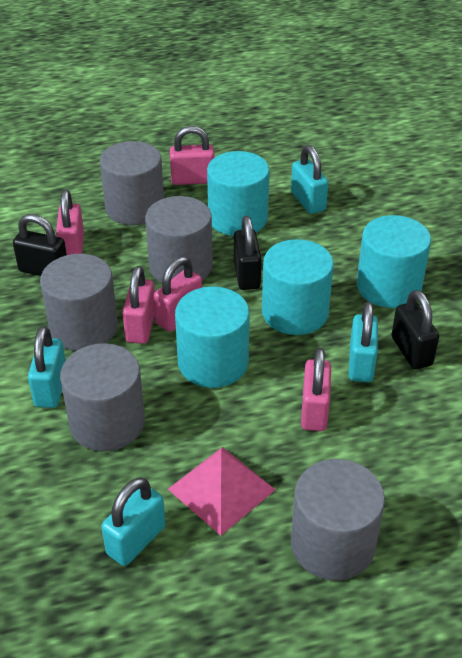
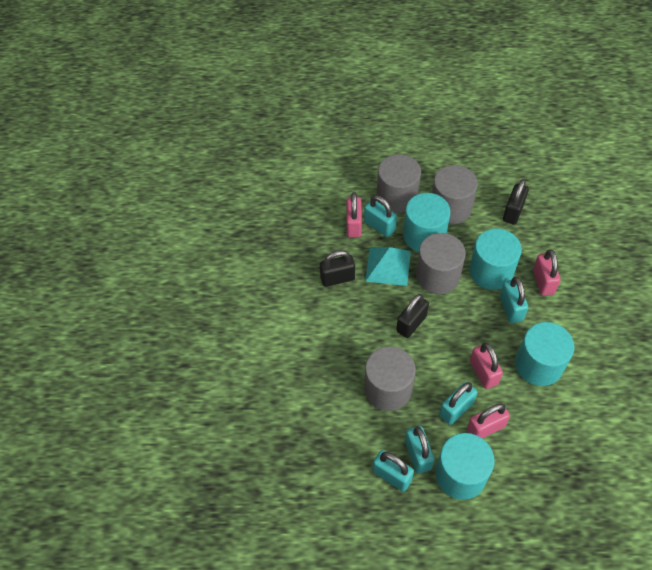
grey cylinder: 5 -> 4
pink padlock: 5 -> 4
pink pyramid: 1 -> 0
turquoise padlock: 4 -> 5
turquoise pyramid: 0 -> 1

